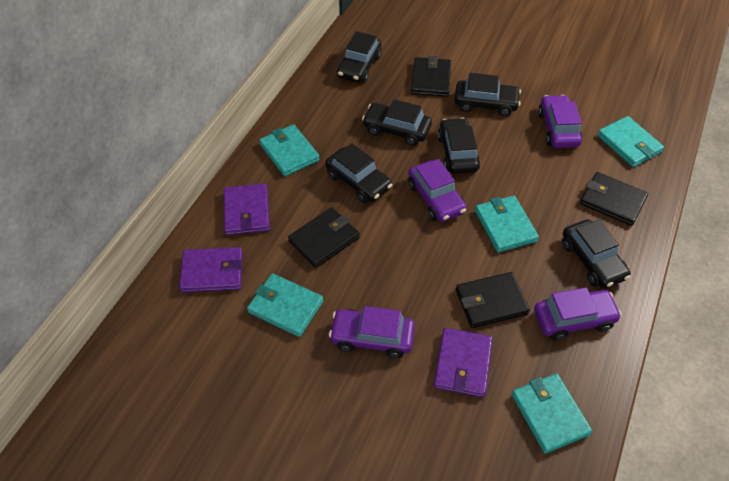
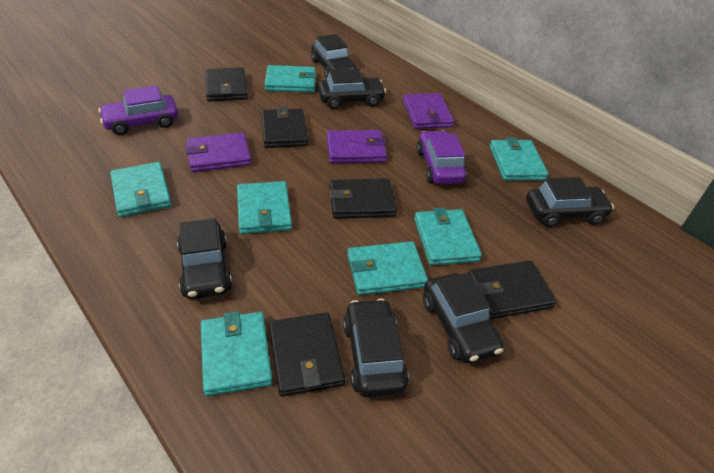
black wallet: 4 -> 5
purple car: 4 -> 2
turquoise wallet: 5 -> 7

